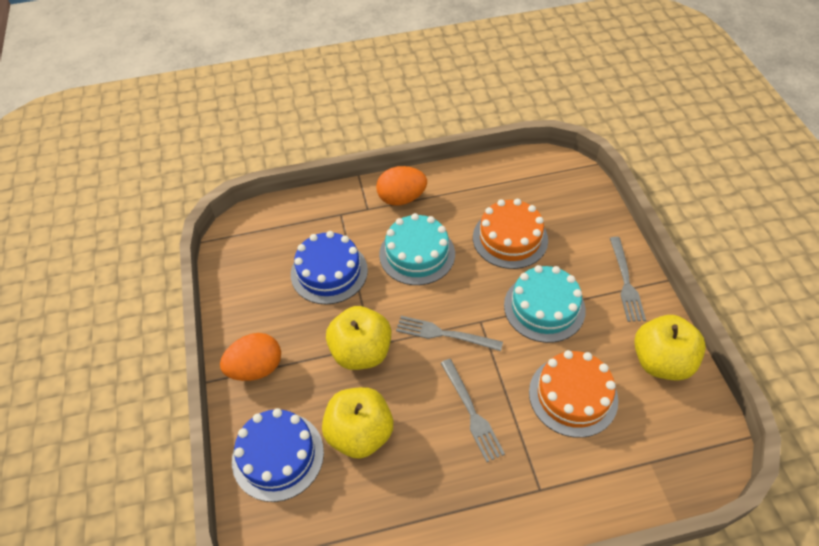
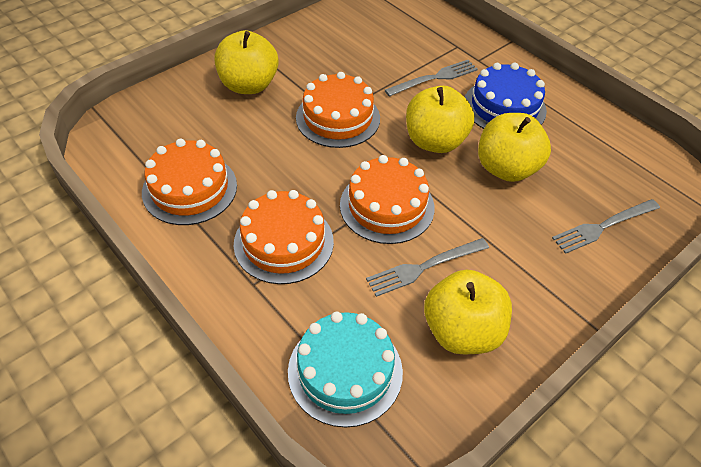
blue cake: 2 -> 1
orange cake: 2 -> 4
orange egg: 2 -> 0
turquoise cake: 2 -> 1
yellow apple: 3 -> 4

